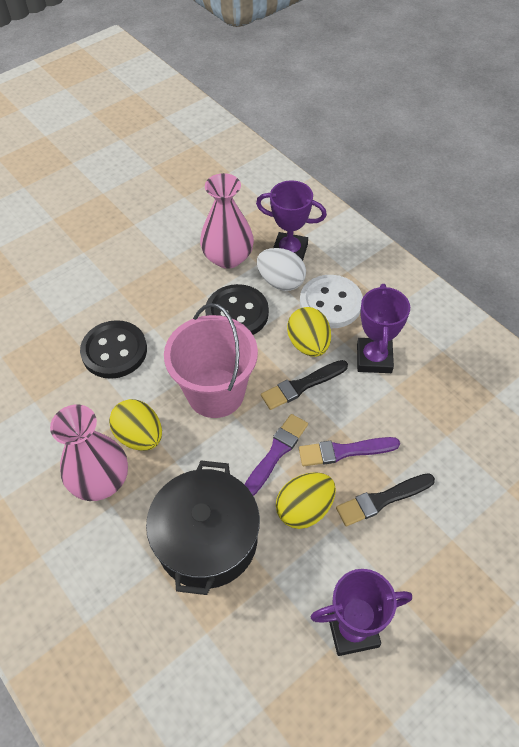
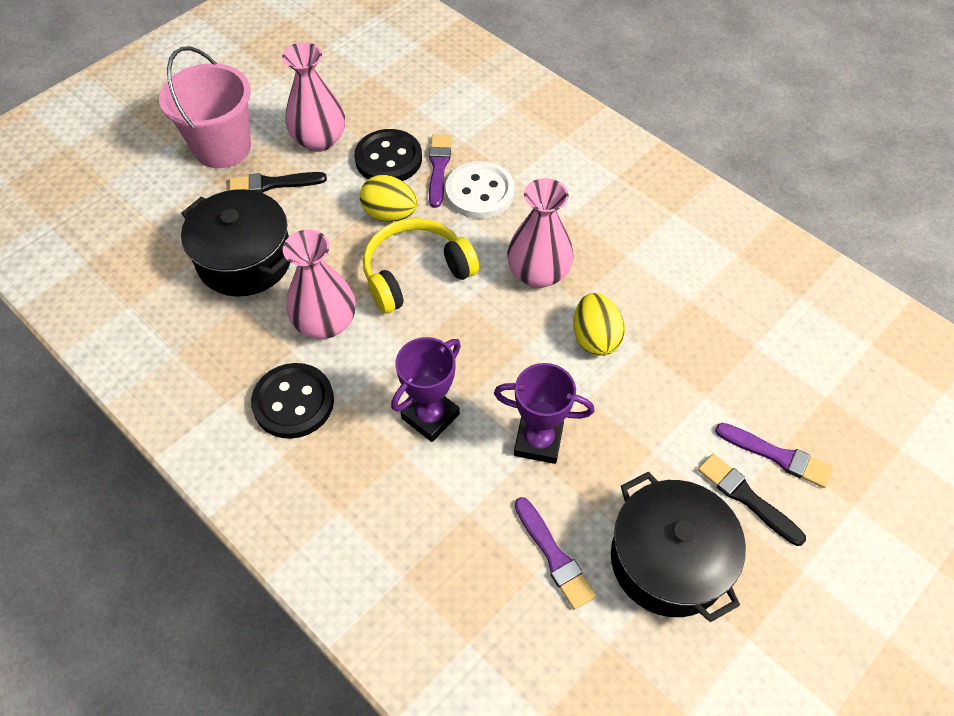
black pot: 1 -> 2
pink vase: 2 -> 3
purple brush: 2 -> 3
purple trophy: 3 -> 2
white egg: 1 -> 0
yellow egg: 3 -> 2
yellow headphones: 0 -> 1

